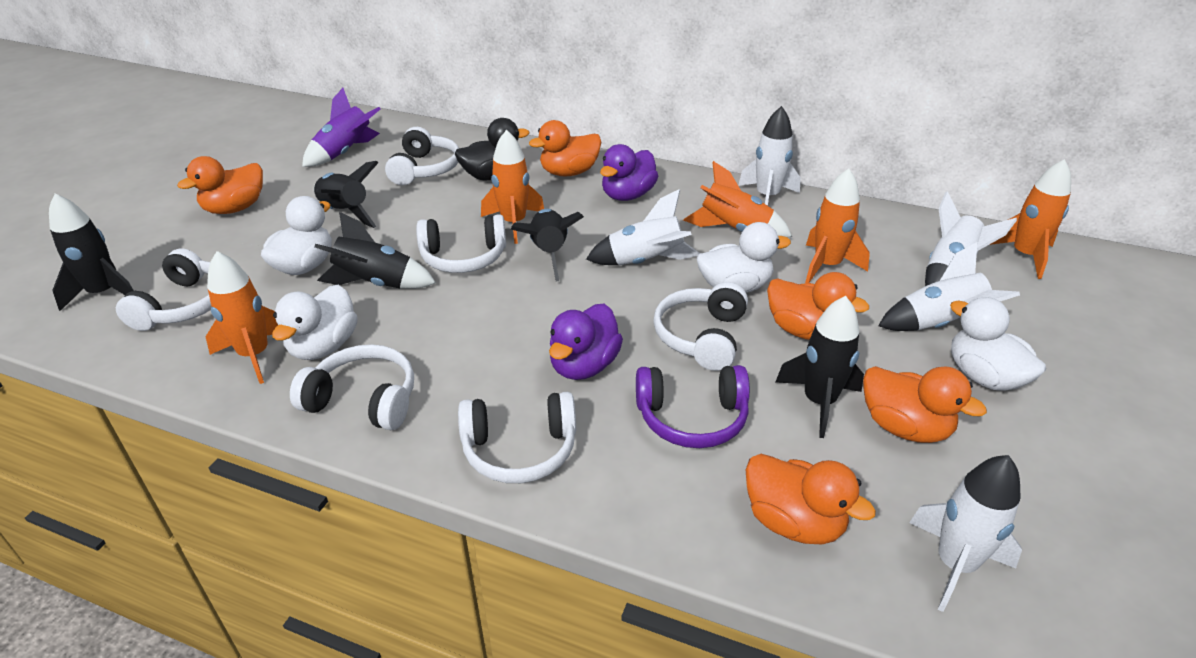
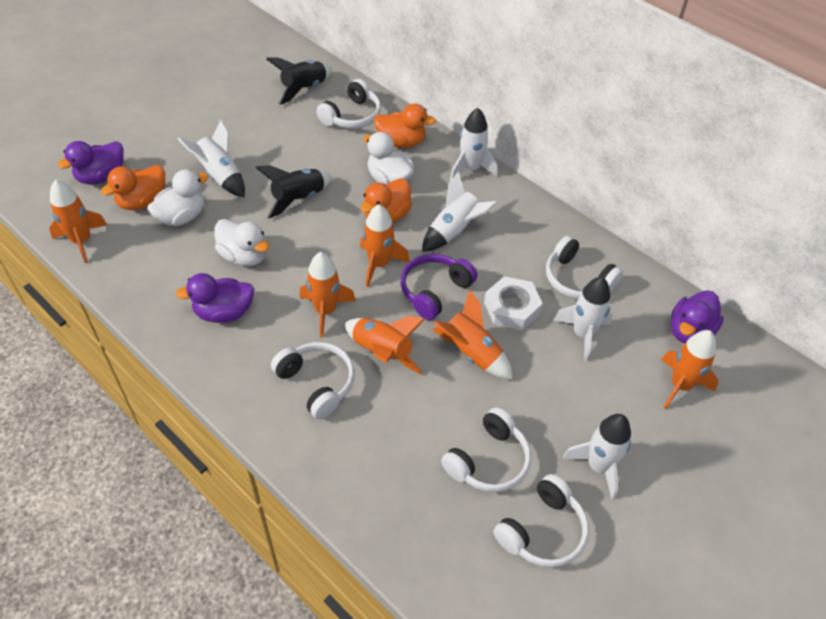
black duck: 1 -> 0
black rocket: 5 -> 2
orange duck: 5 -> 3
orange rocket: 5 -> 6
purple duck: 2 -> 3
purple rocket: 1 -> 0
white duck: 4 -> 3
white headphones: 6 -> 5
white nut: 0 -> 1

